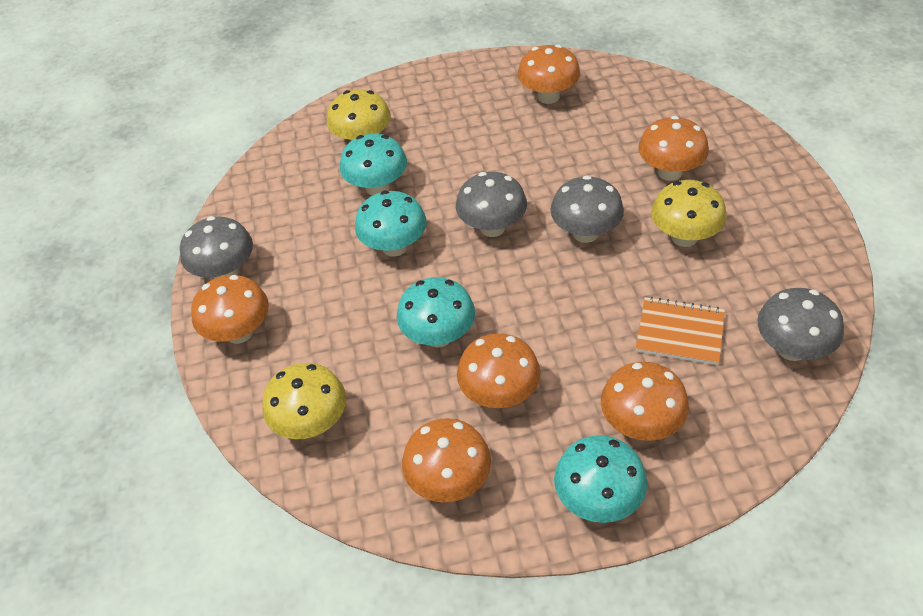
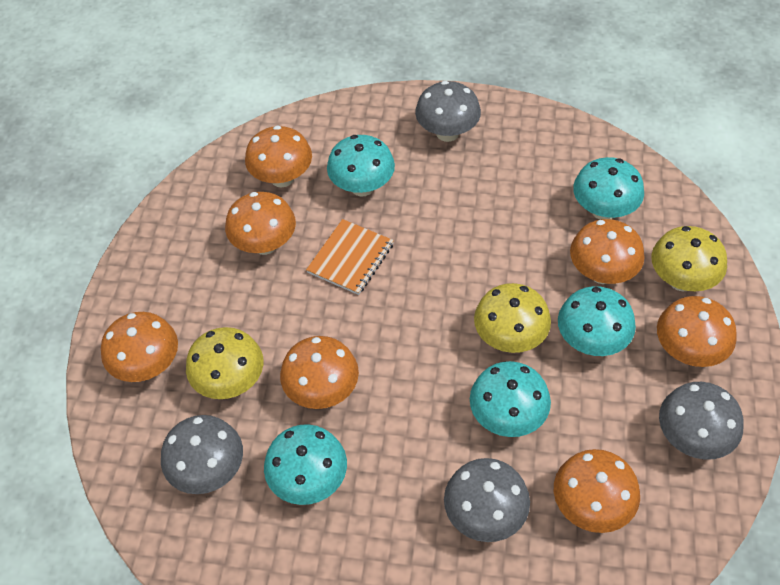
orange mushroom: 6 -> 7
turquoise mushroom: 4 -> 5

